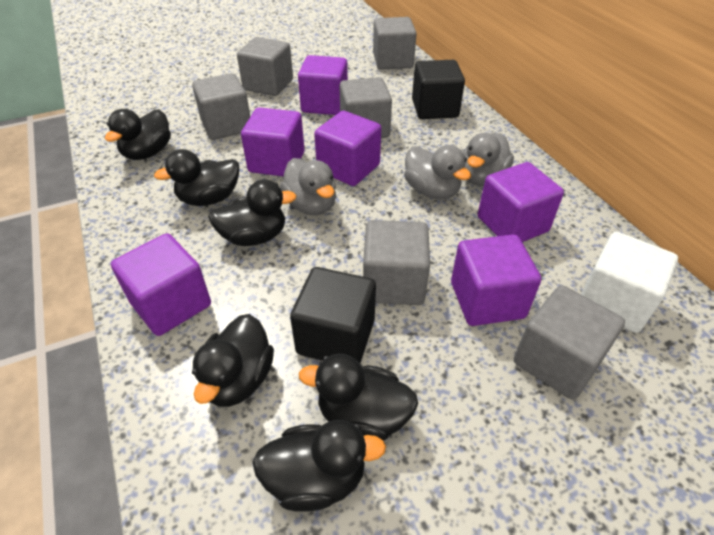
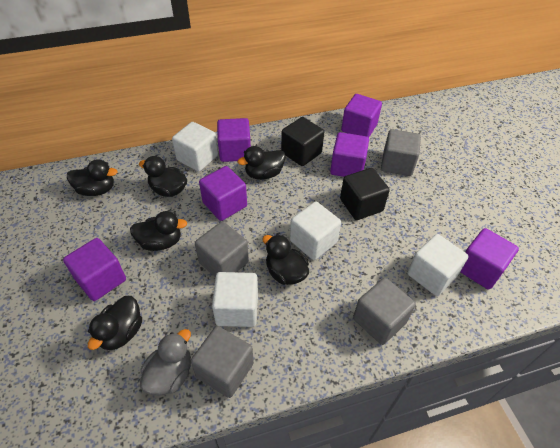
grey cube: 6 -> 4
grey duck: 3 -> 1
white cube: 1 -> 4

